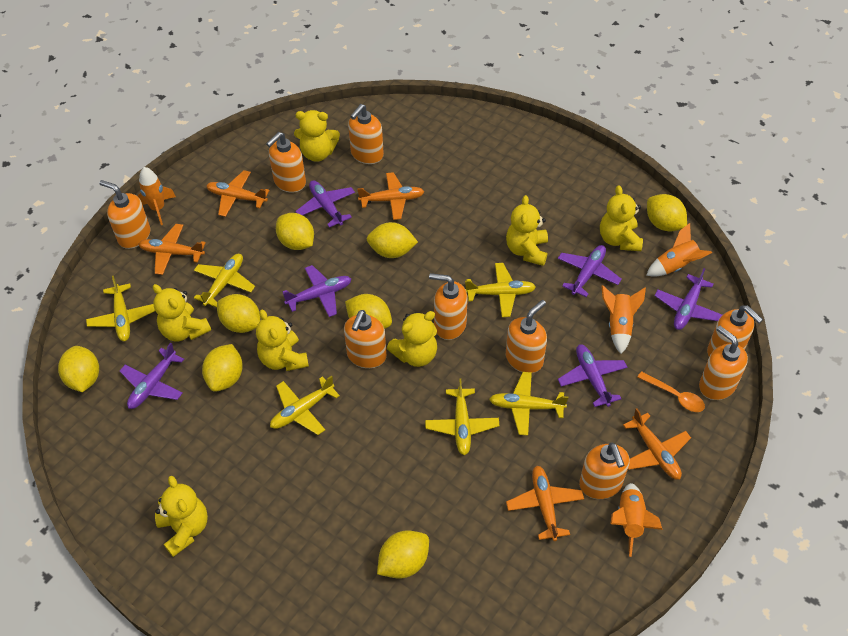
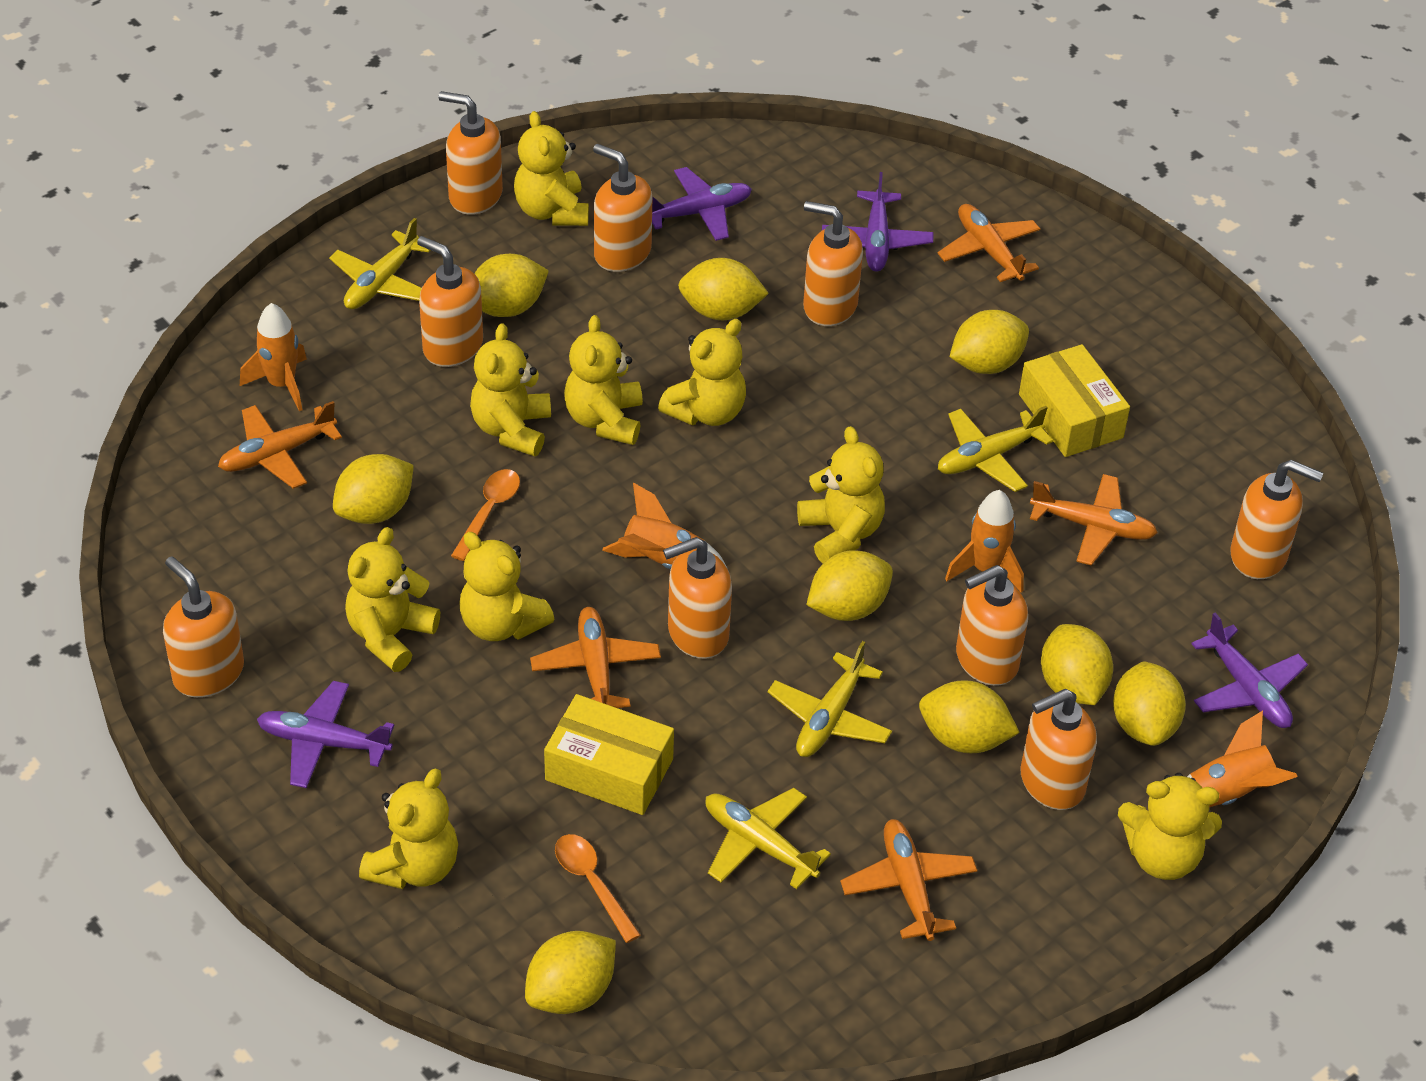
orange spoon: 1 -> 2
purple plane: 6 -> 4
yellow box: 0 -> 2
yellow lemon: 8 -> 9
yellow plane: 6 -> 4
yellow teddy bear: 7 -> 9

